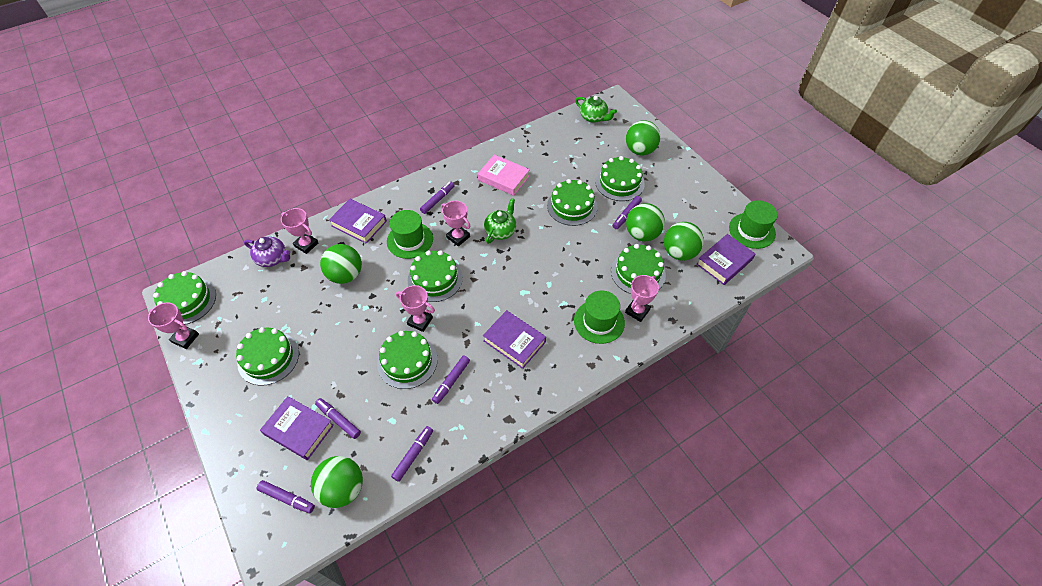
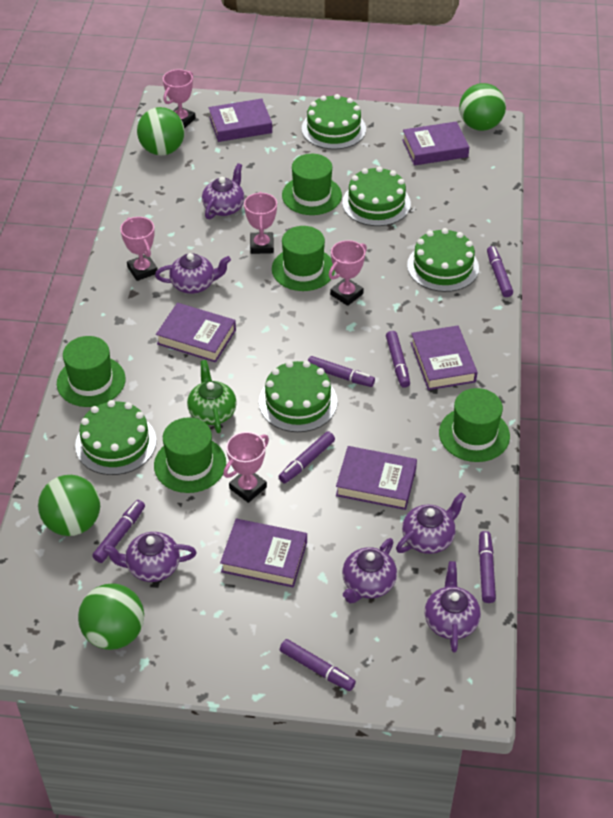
green ball: 5 -> 4
green cake: 7 -> 5
green hat: 3 -> 5
green teapot: 2 -> 1
pink book: 1 -> 0
purple book: 4 -> 6
purple marker: 6 -> 7
purple teapot: 1 -> 6

